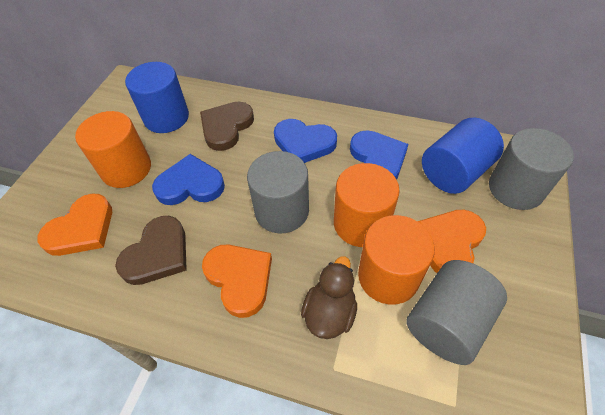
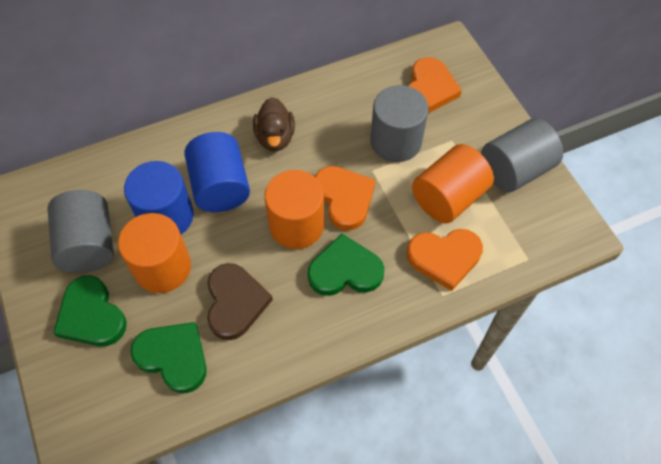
blue heart: 3 -> 0
brown heart: 2 -> 1
green heart: 0 -> 3

